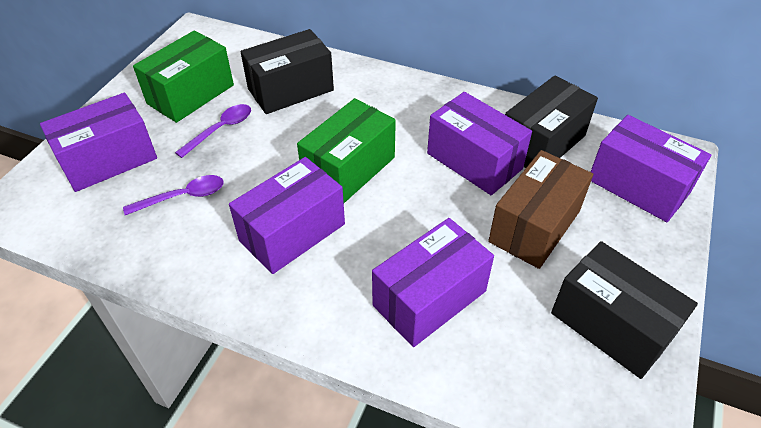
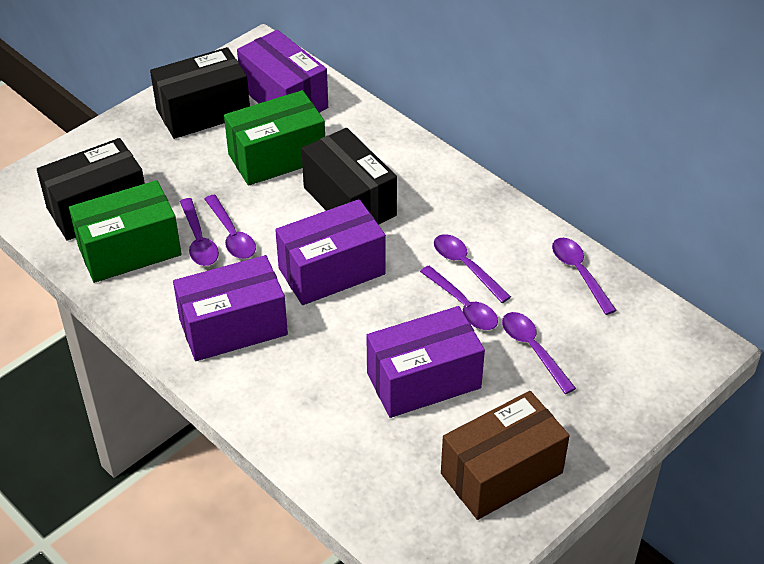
purple box: 5 -> 4
purple spoon: 2 -> 6

